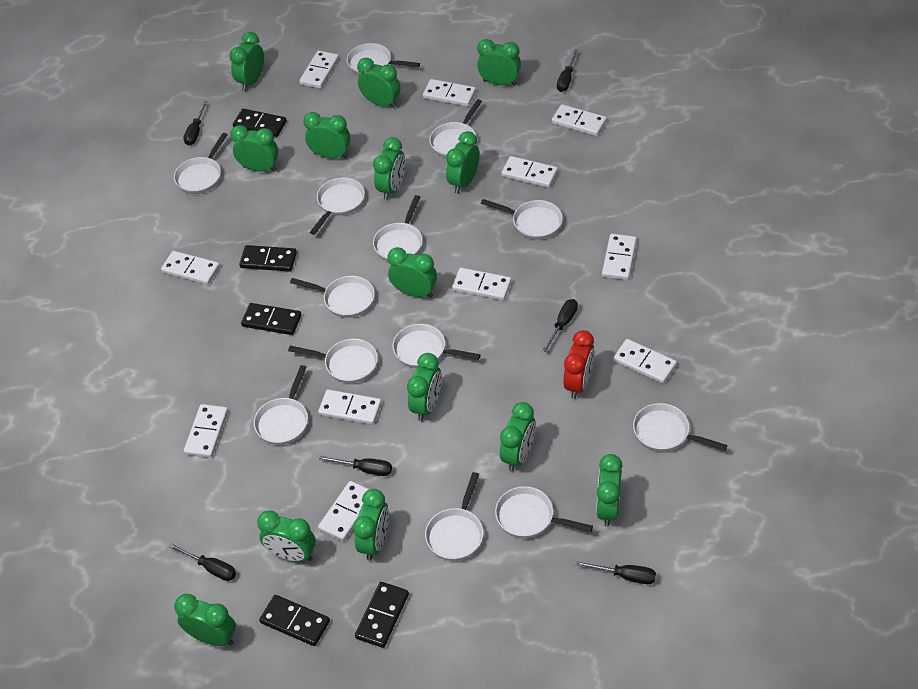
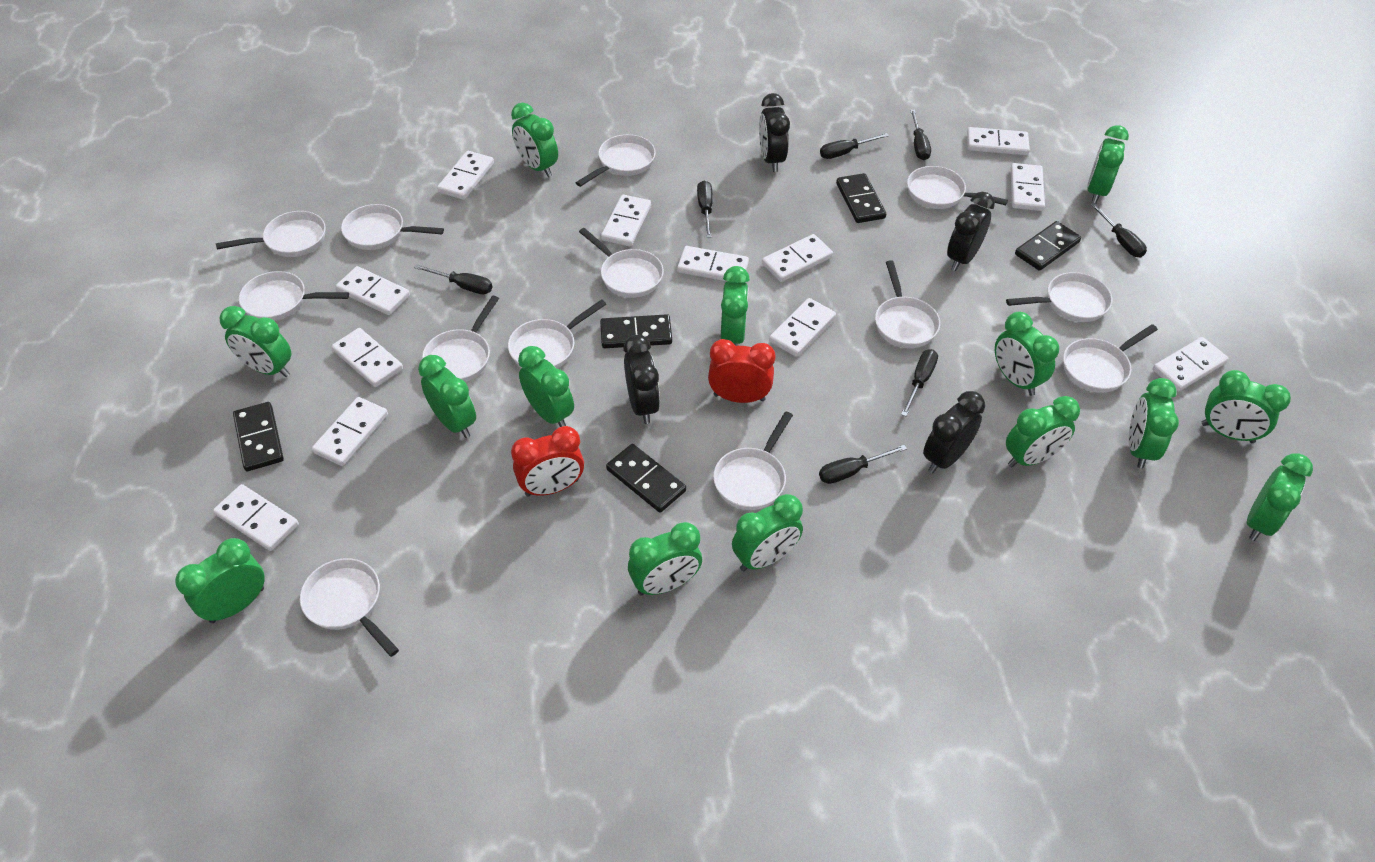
black clock: 0 -> 4
black screwdriver: 6 -> 7
red clock: 1 -> 2
white domino: 11 -> 12

